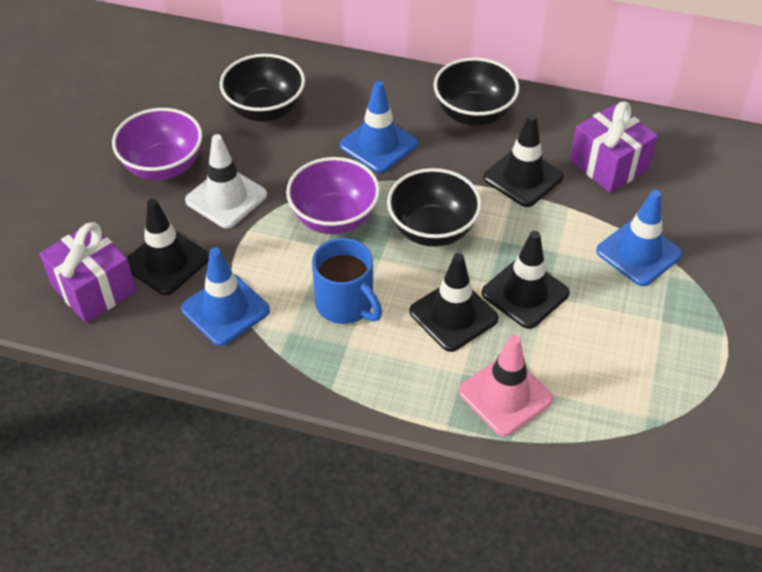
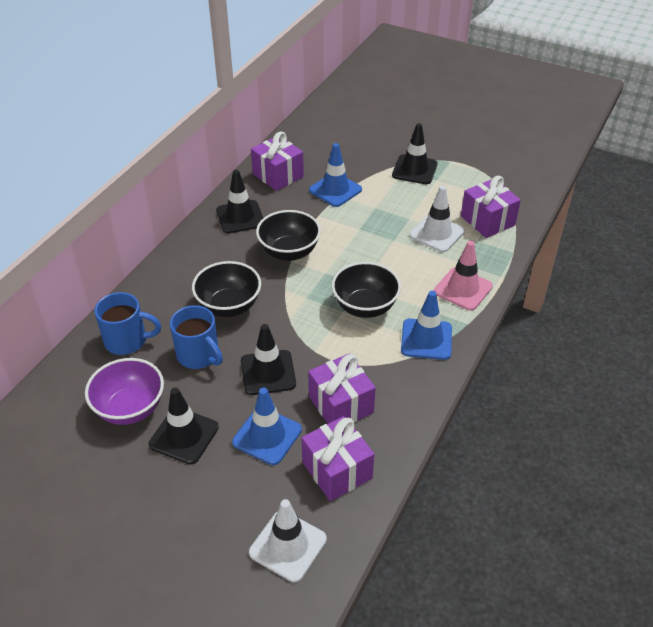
blue mug: 1 -> 2
purple bowl: 2 -> 1
purple gift: 2 -> 4
white traffic cone: 1 -> 2

